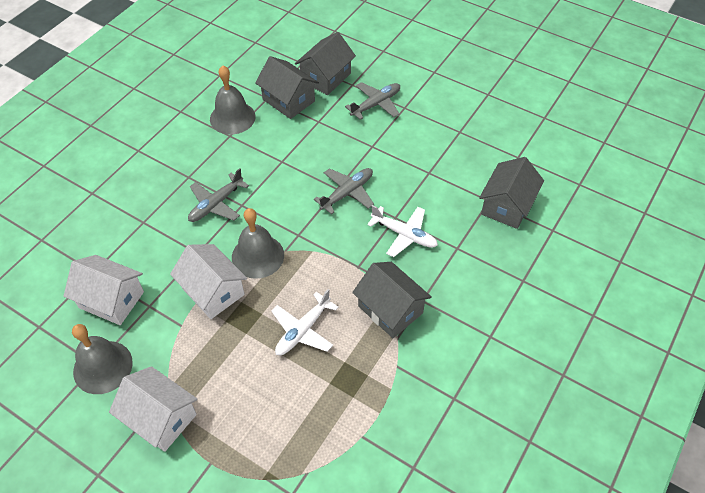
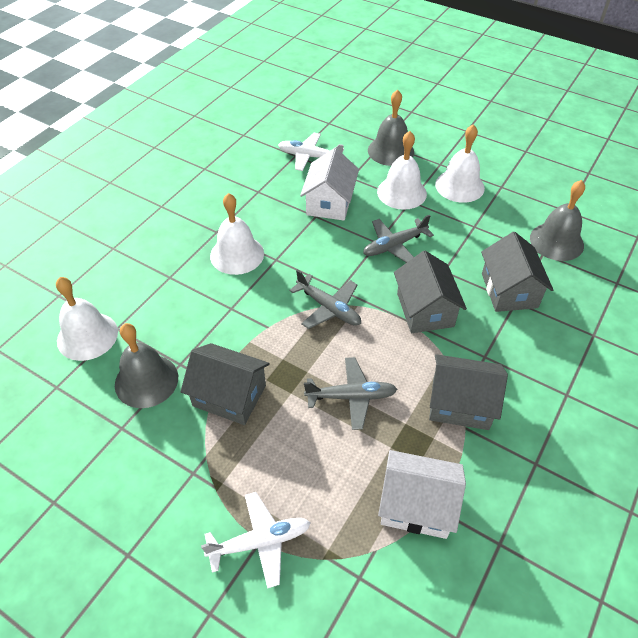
white bell: 0 -> 4
white house: 3 -> 2

